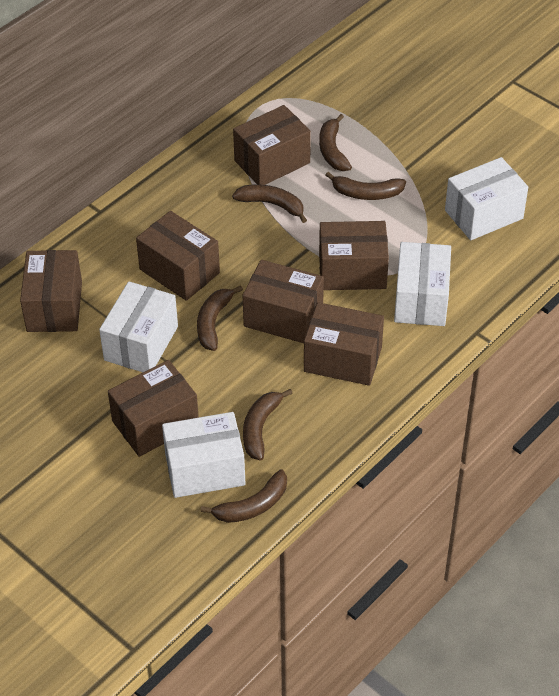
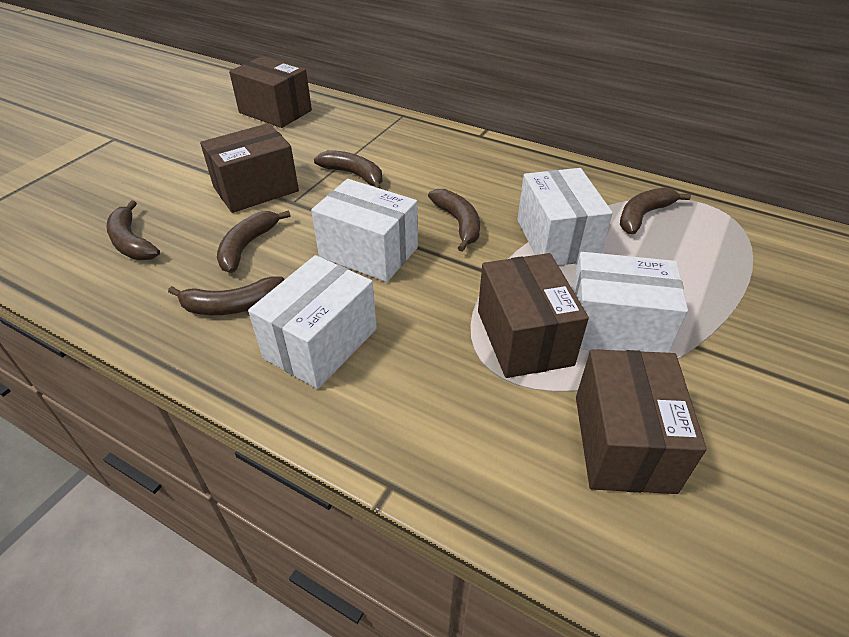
brown box: 7 -> 4

